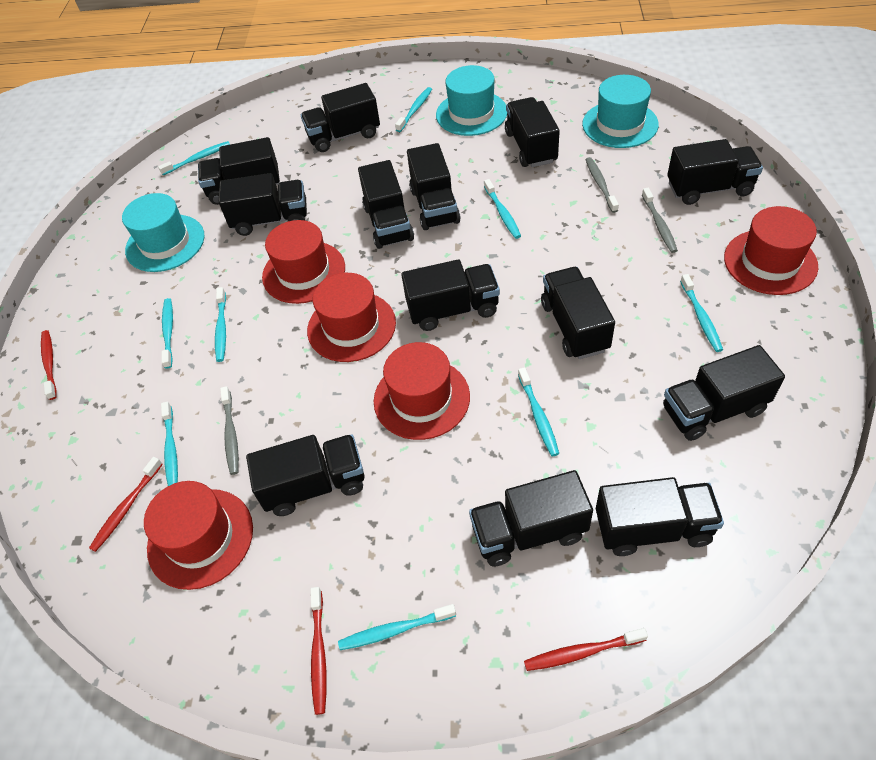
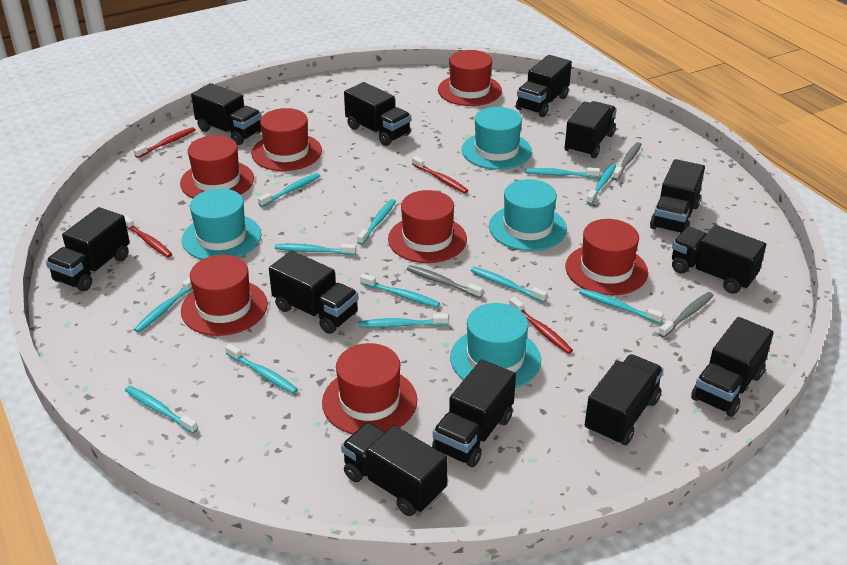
black truck: 13 -> 12
red hat: 5 -> 7
turquoise hat: 3 -> 4
turquoise toothbrush: 9 -> 12

